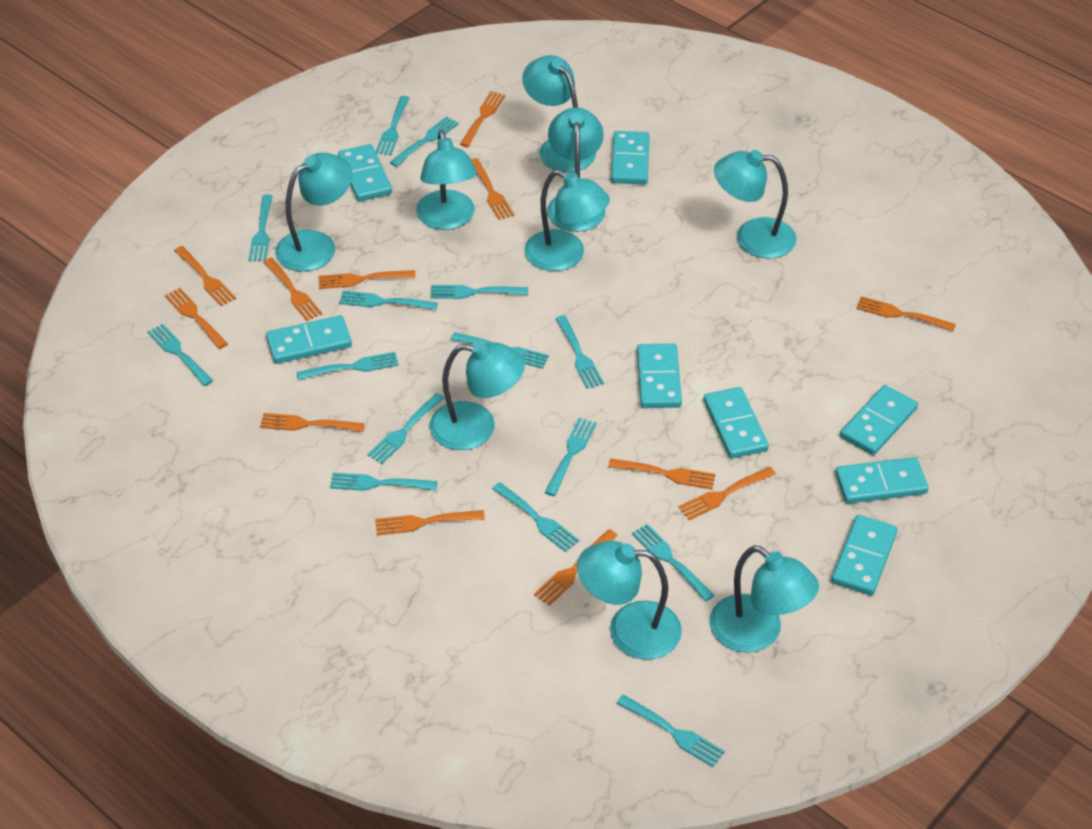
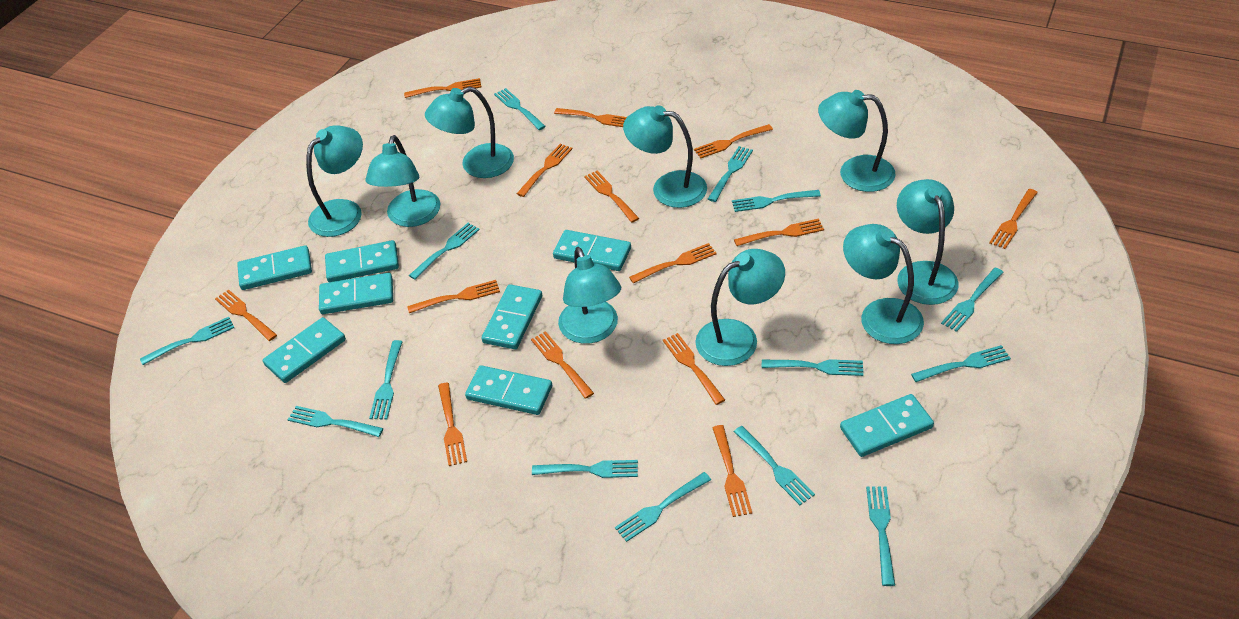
orange fork: 12 -> 14
turquoise fork: 15 -> 14

